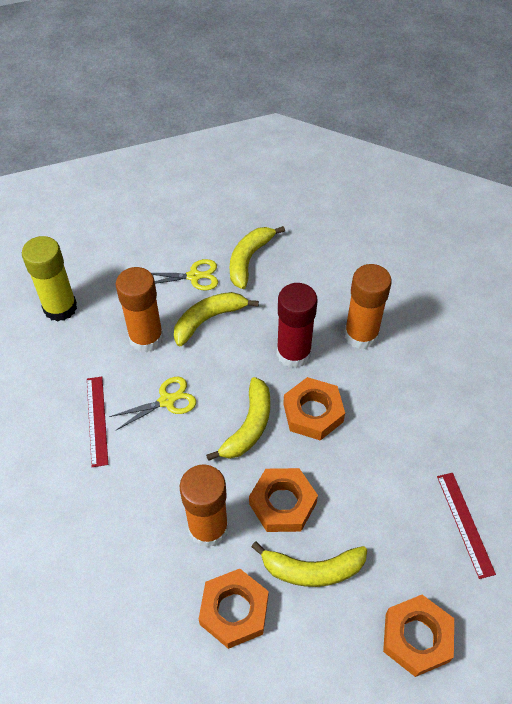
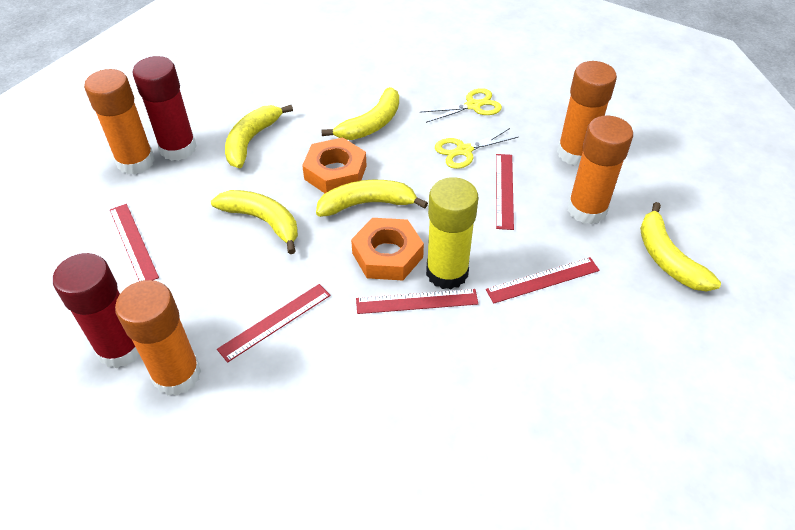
orange glue stick: 3 -> 4
orange nut: 4 -> 2
red glue stick: 1 -> 2
red ruler: 2 -> 5
yellow banana: 4 -> 5

